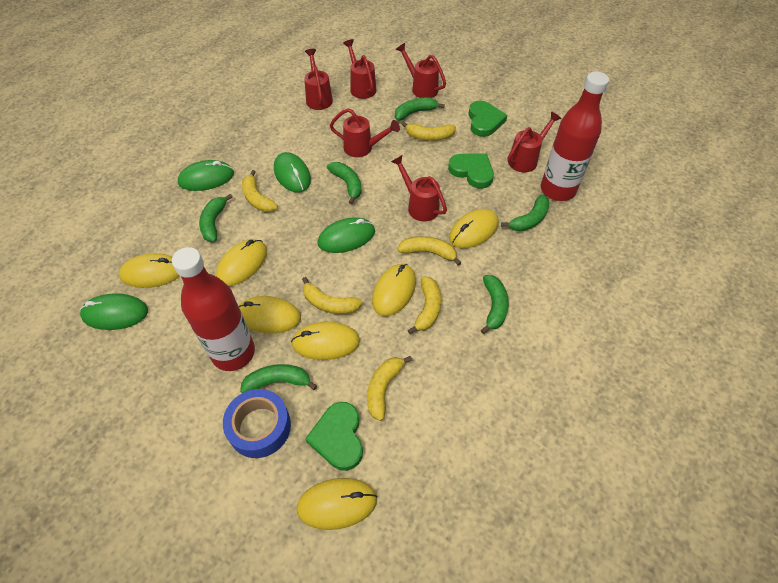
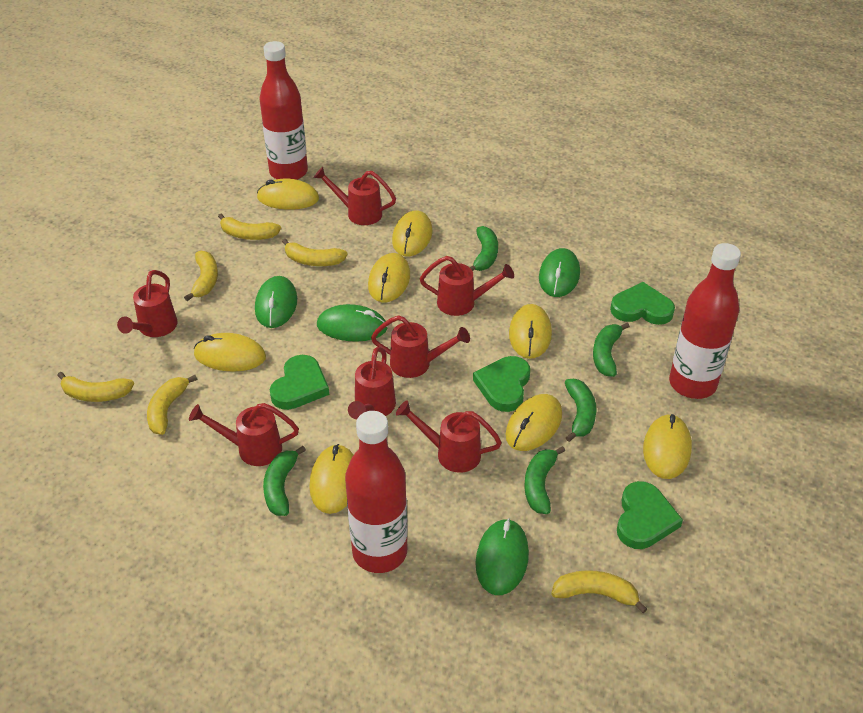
blue tape: 1 -> 0
green banana: 6 -> 5
green heart: 3 -> 4
red bottle: 2 -> 3
red watering can: 6 -> 7
yellow mouse: 7 -> 8

